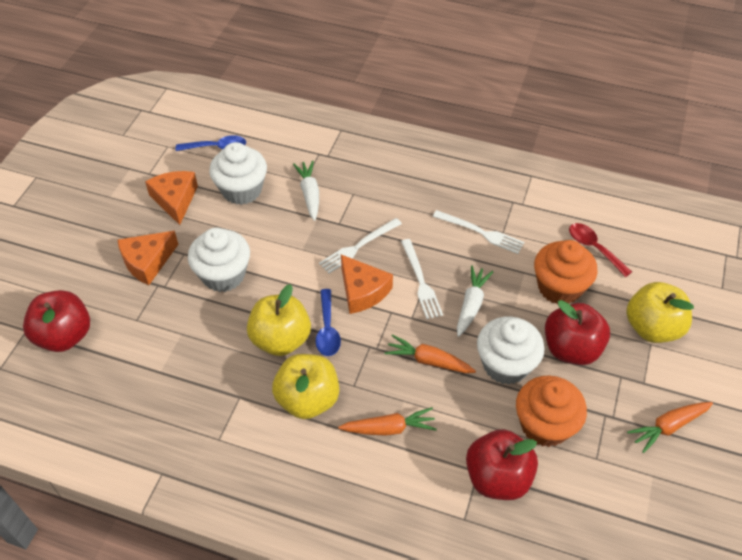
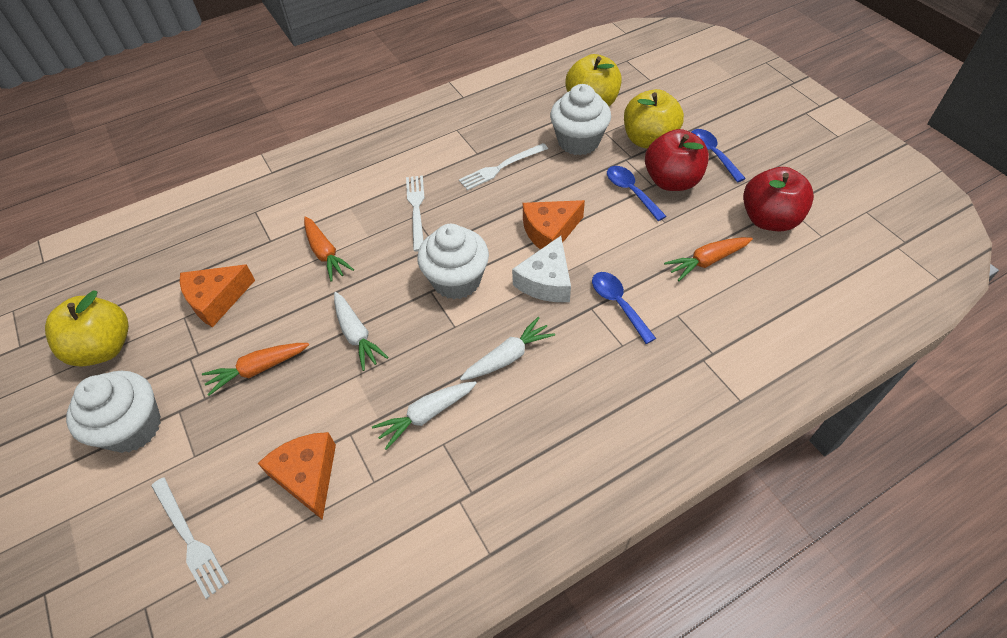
blue spoon: 2 -> 3
orange cupcake: 2 -> 0
red apple: 3 -> 2
red spoon: 1 -> 0
white carrot: 2 -> 3
white cheese: 0 -> 1

